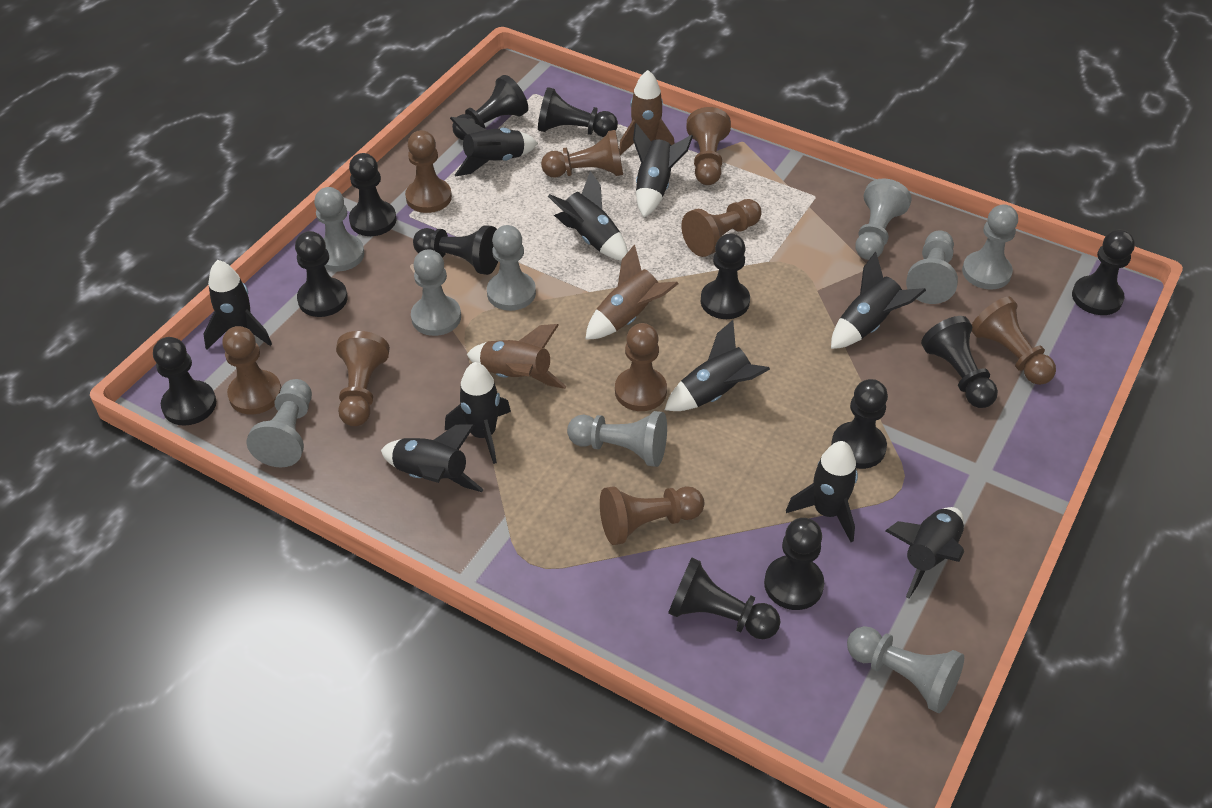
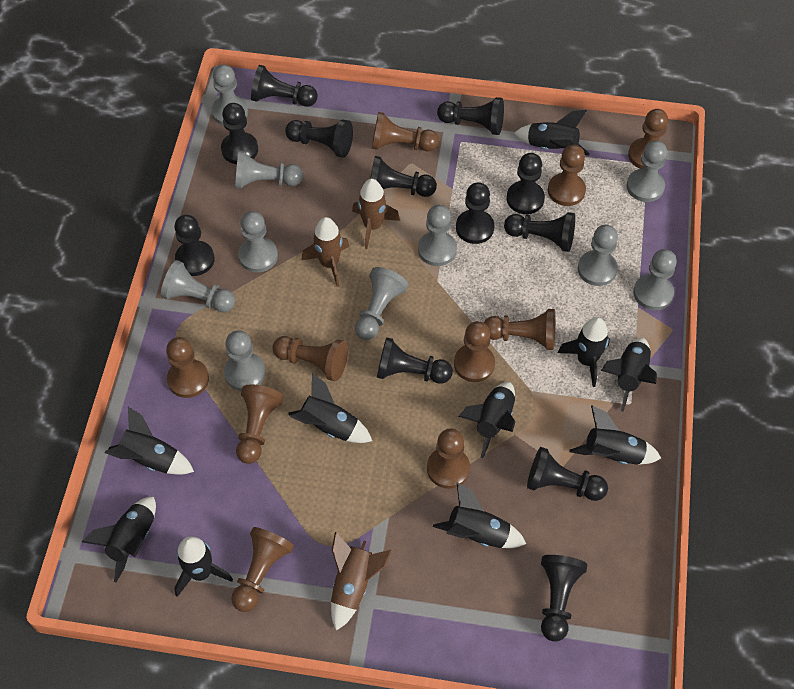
brown pawn: 9 -> 10
grey pawn: 9 -> 10

